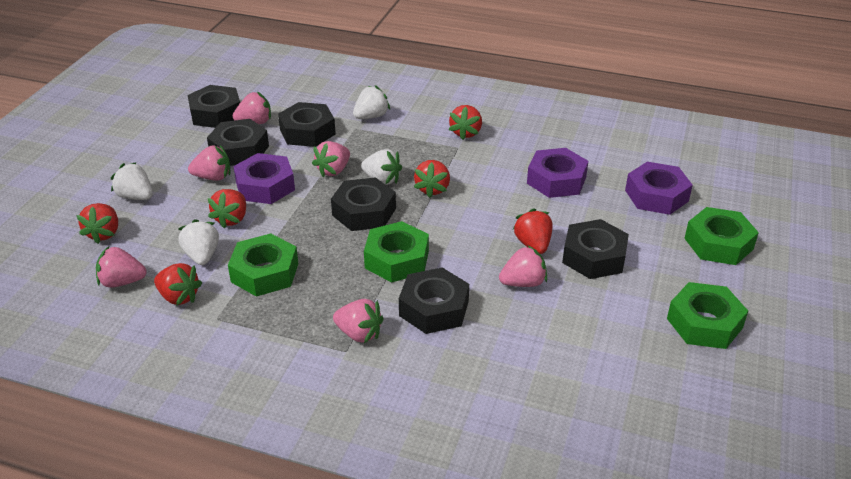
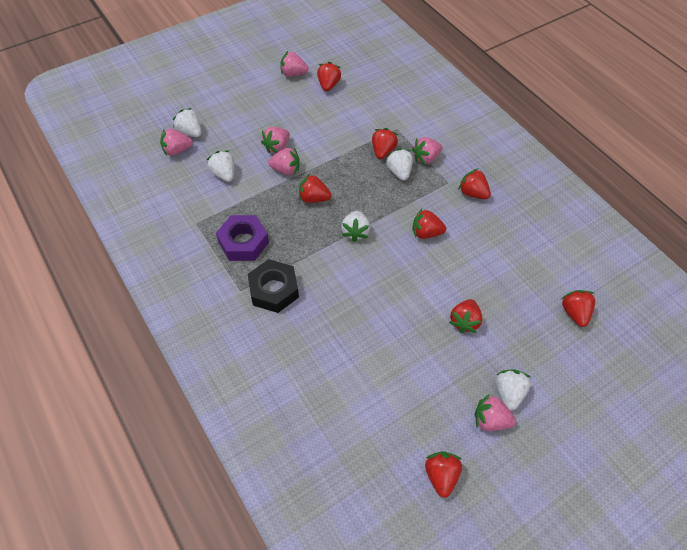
black nut: 6 -> 1
green nut: 4 -> 0
purple nut: 3 -> 1
red strawberry: 6 -> 8
white strawberry: 4 -> 5

